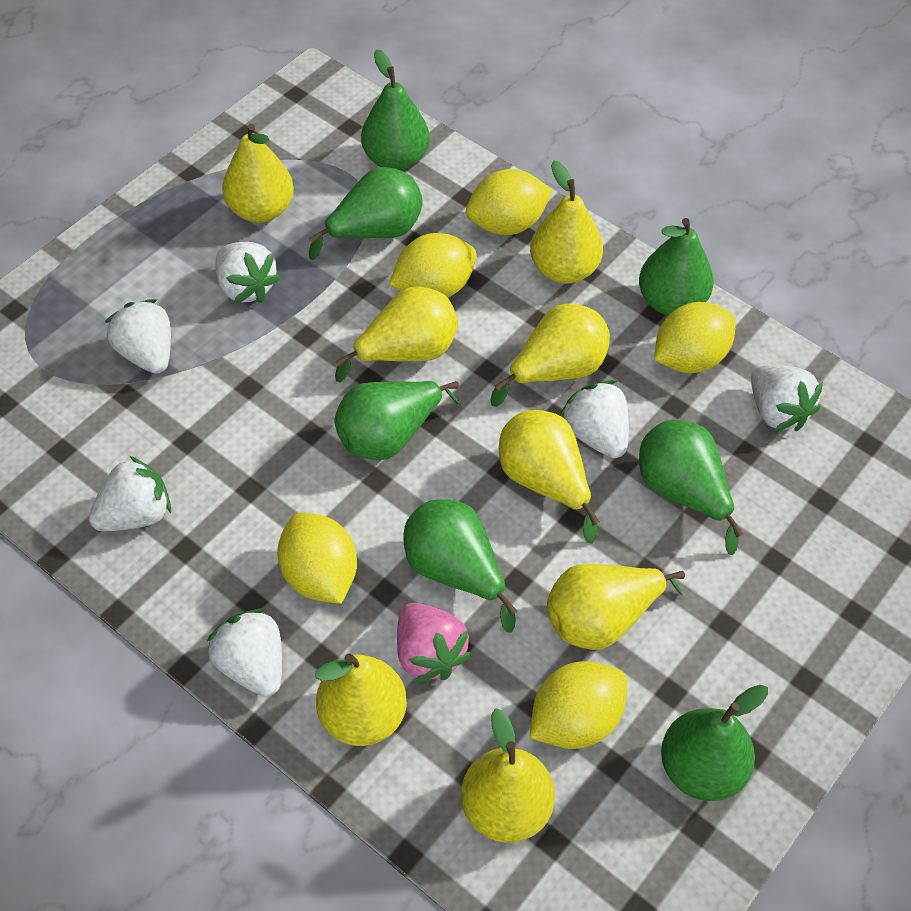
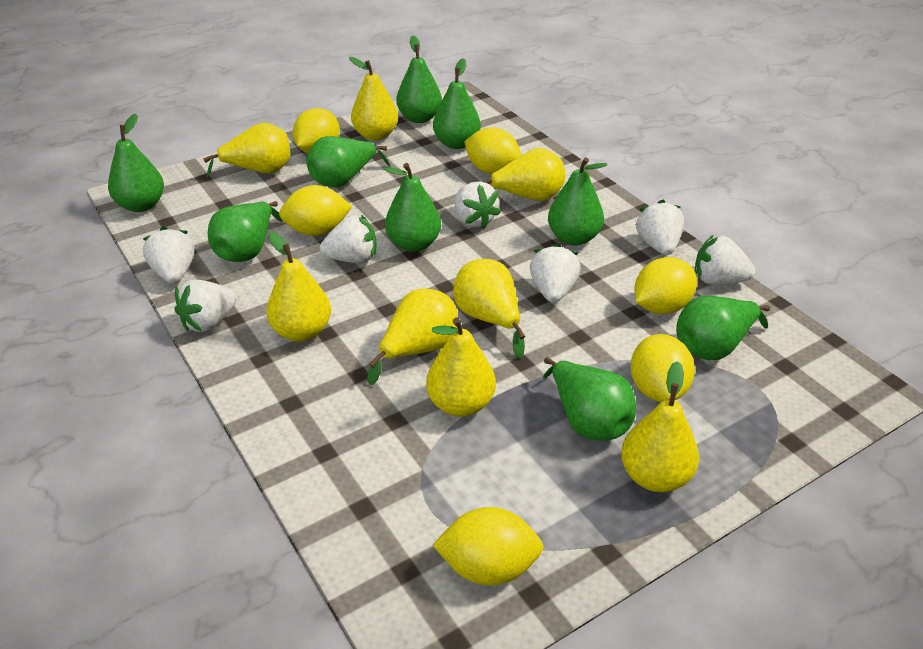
green pear: 7 -> 9
pink strawberry: 1 -> 0
white strawberry: 6 -> 7
yellow lemon: 5 -> 6

